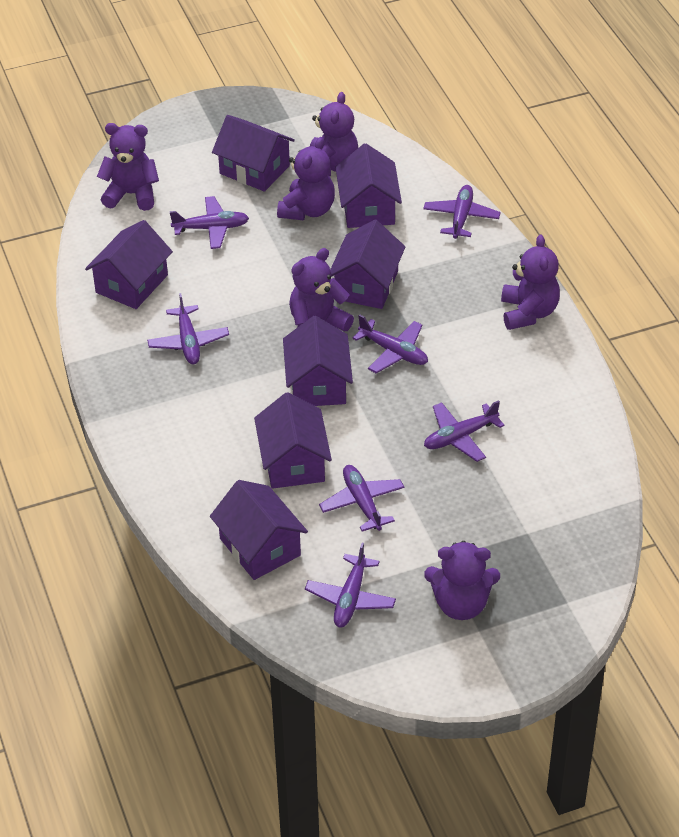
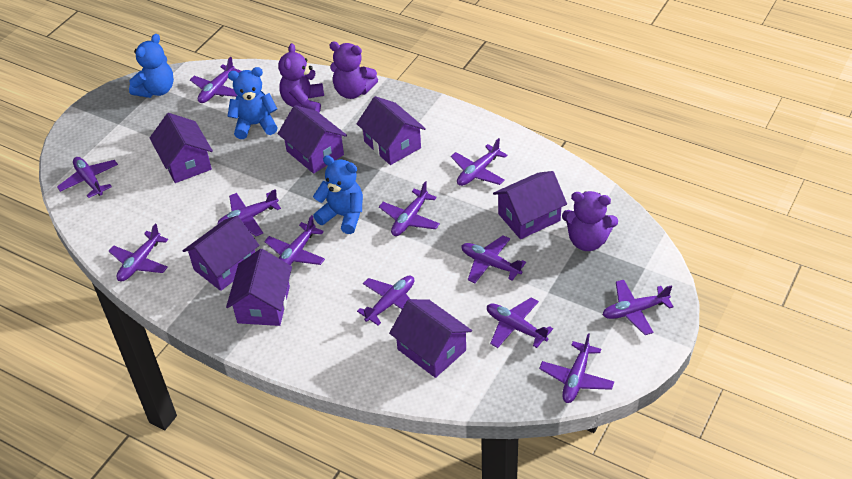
blue teddy bear: 0 -> 3
purple plane: 7 -> 12
purple teddy bear: 6 -> 3

